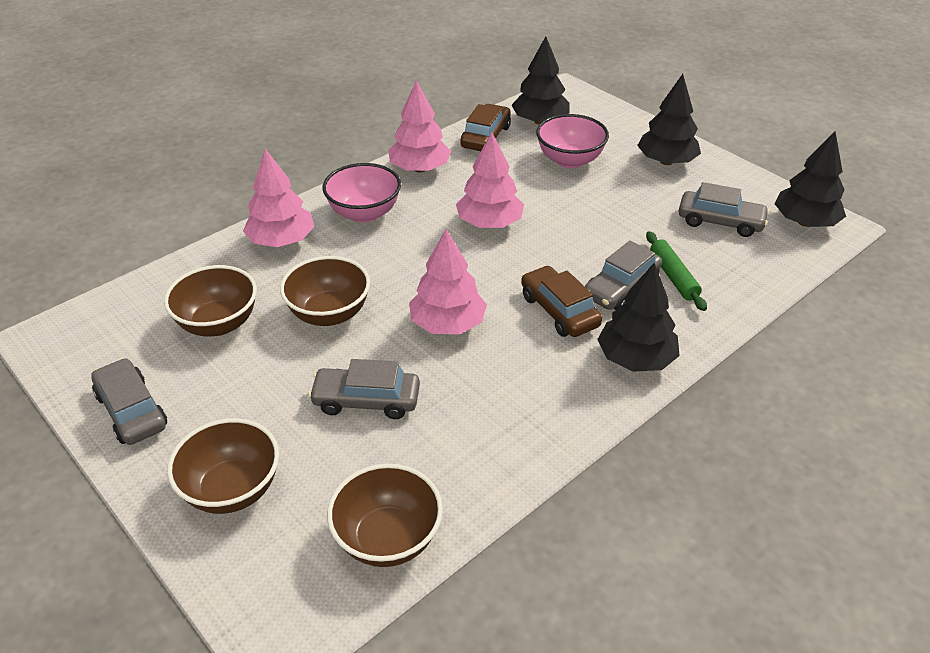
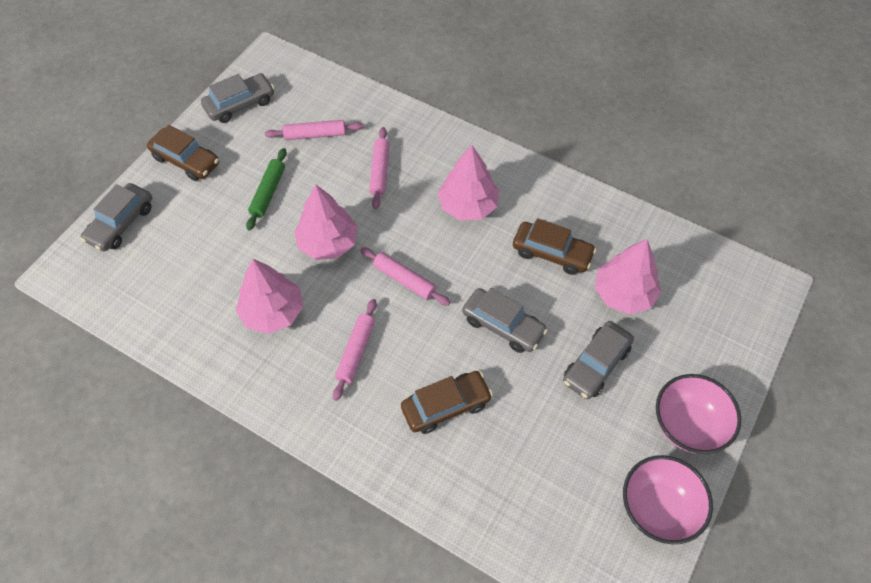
black tree: 4 -> 0
brown bowl: 4 -> 0
brown car: 2 -> 3
pink rolling pin: 0 -> 4

